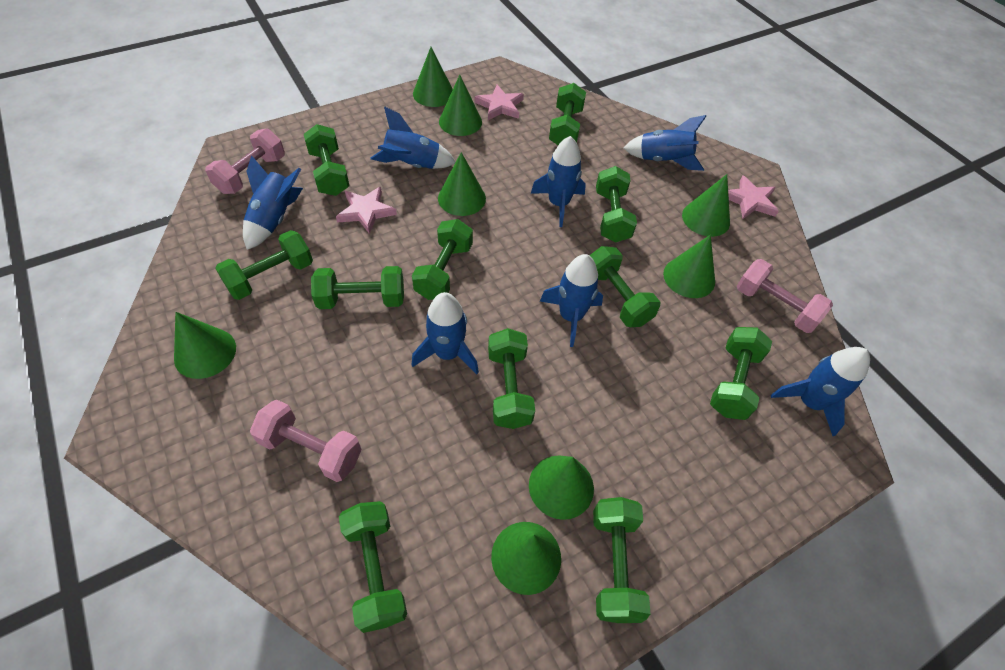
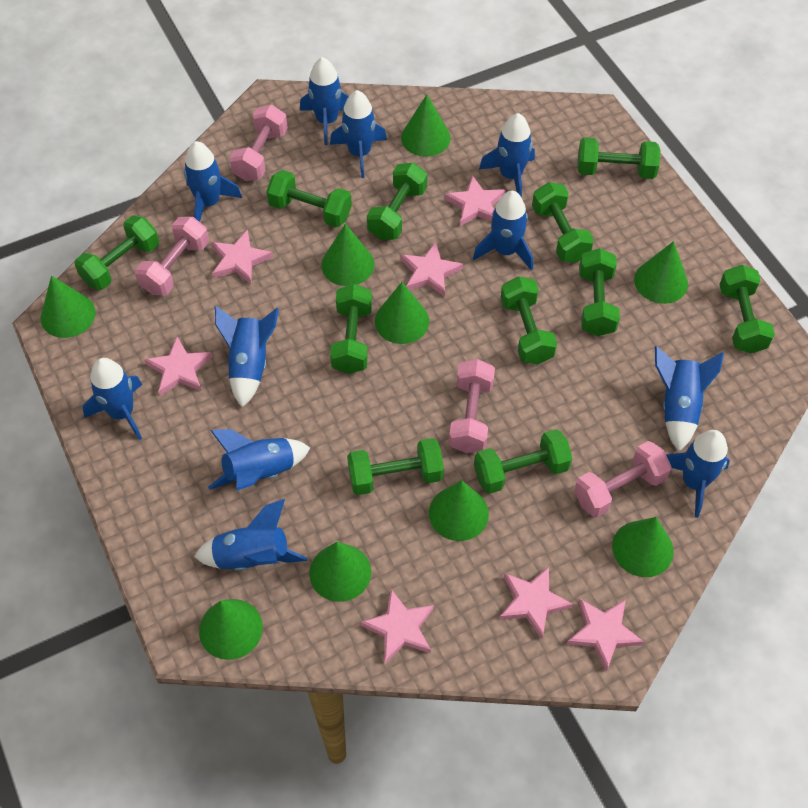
blue rocket: 7 -> 11
green cone: 8 -> 9
pink dumbbell: 3 -> 4
pink star: 3 -> 7

